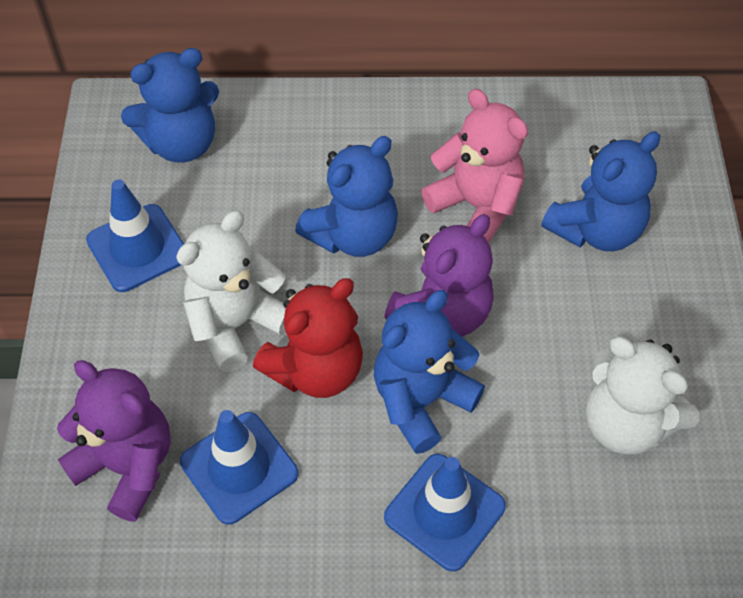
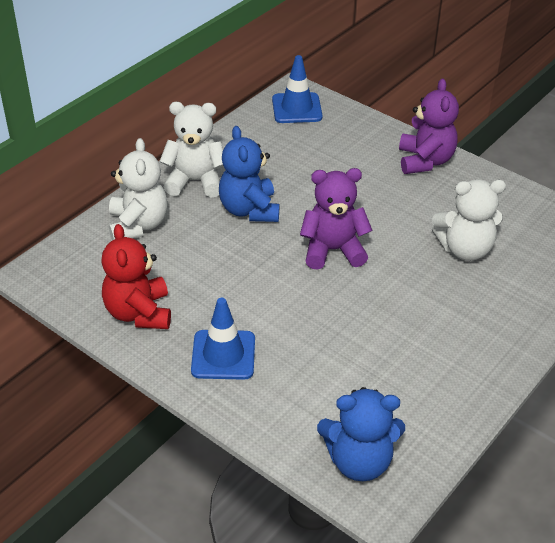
blue teddy bear: 4 -> 2
blue traffic cone: 3 -> 2
pink teddy bear: 1 -> 0
white teddy bear: 2 -> 3

